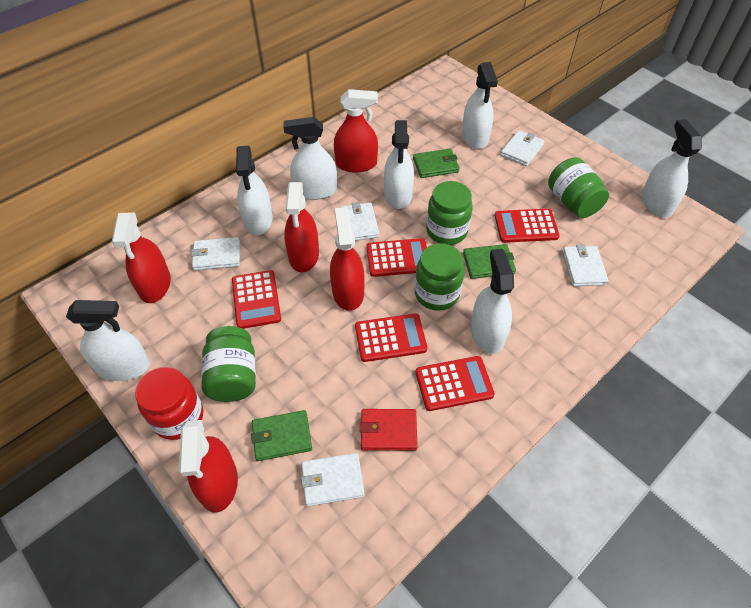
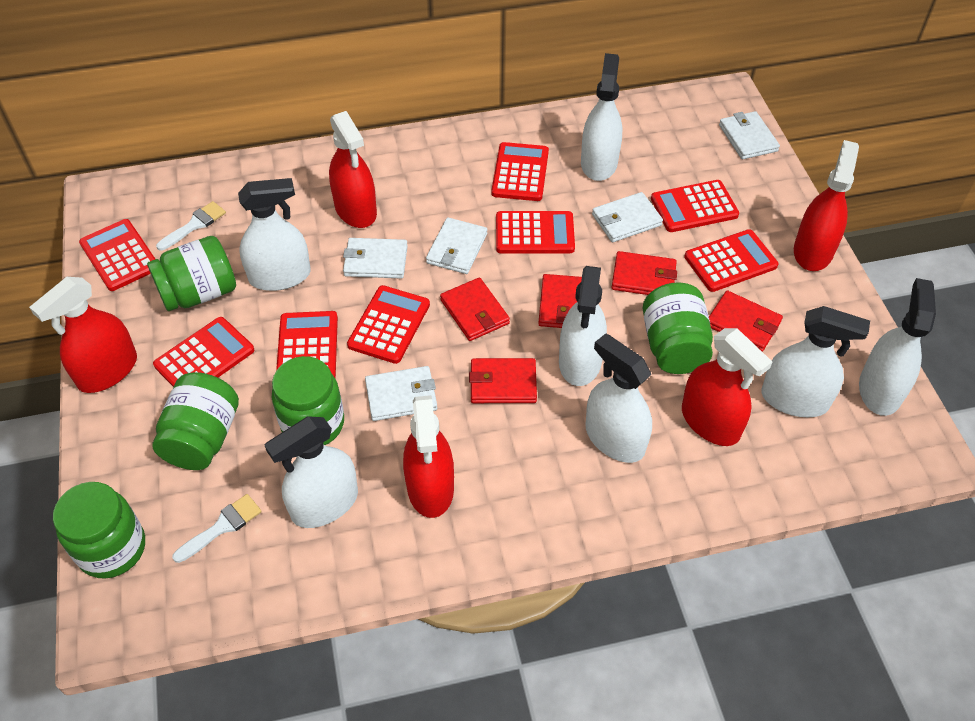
green jar: 4 -> 5
green wallet: 3 -> 0
red calculator: 5 -> 8
red jar: 1 -> 0
red wallet: 1 -> 5
white brush: 0 -> 2

